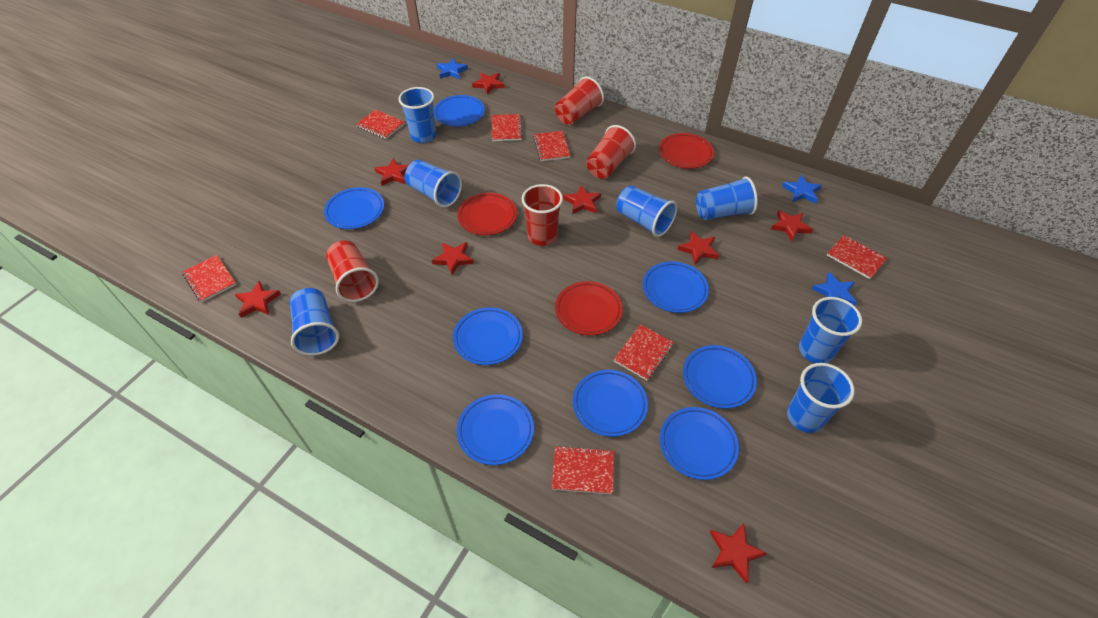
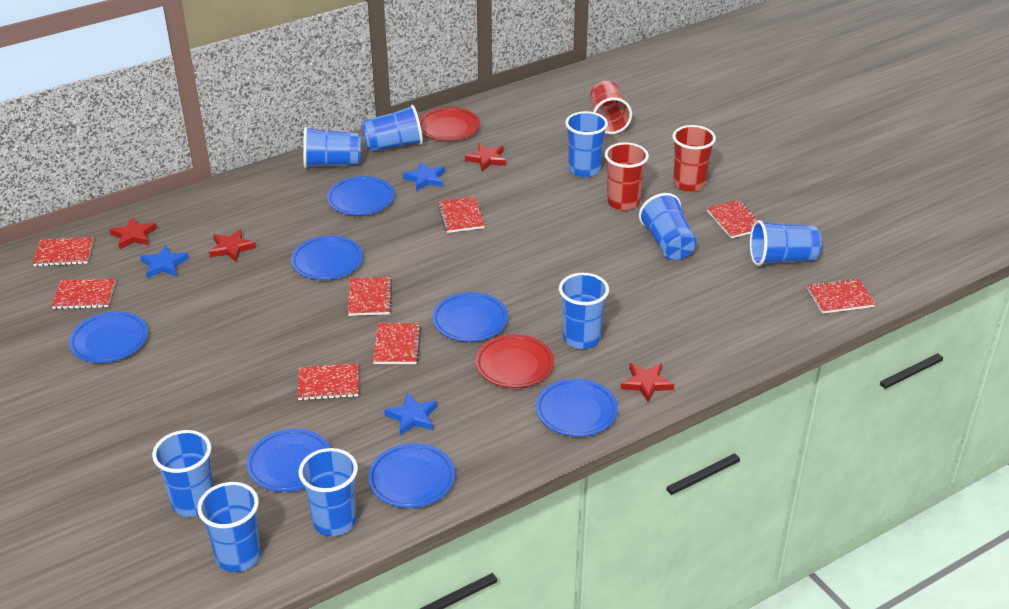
blue cup: 7 -> 9
blue plate: 8 -> 7
red cup: 4 -> 3
red notebook: 7 -> 8
red plate: 3 -> 2
red star: 8 -> 4

